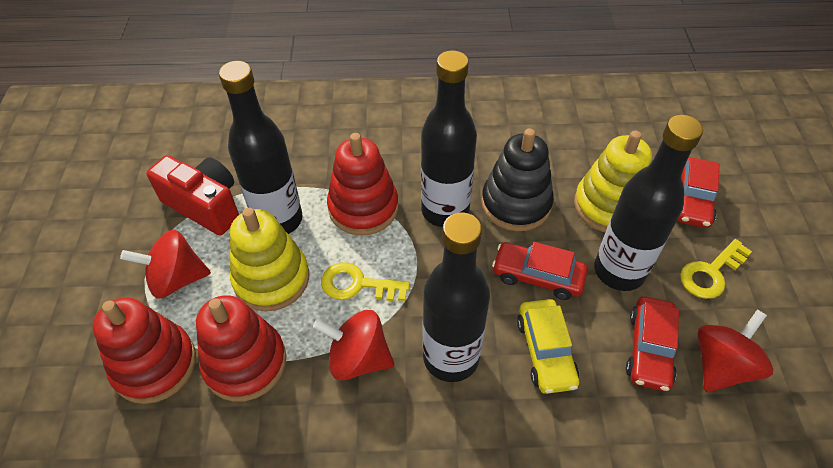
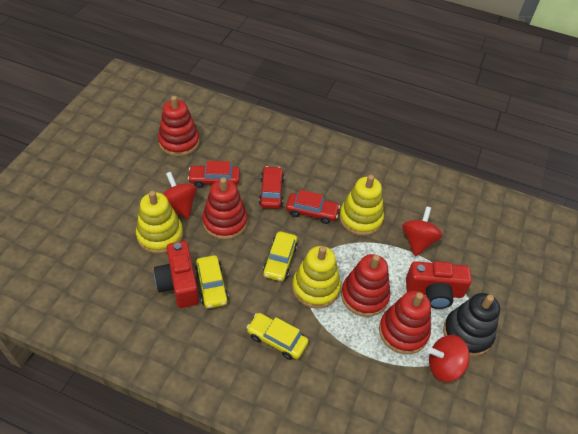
black bottle: 4 -> 0
red camera: 1 -> 2
red stacking toy: 3 -> 4
yellow car: 1 -> 3
yellow key: 2 -> 0
yellow stacking toy: 2 -> 3

